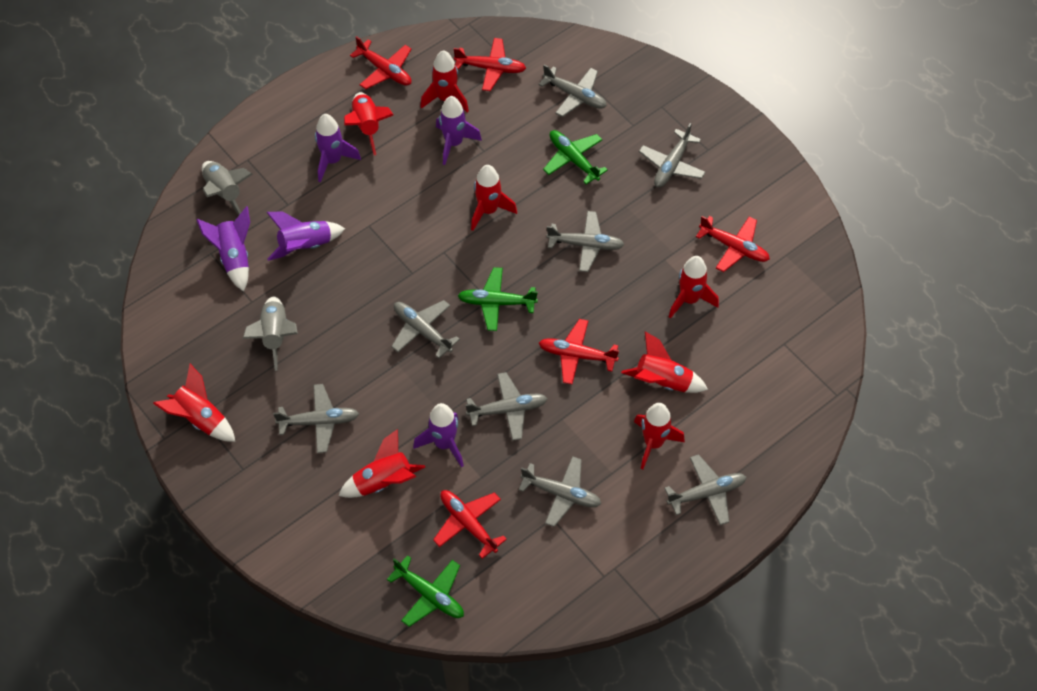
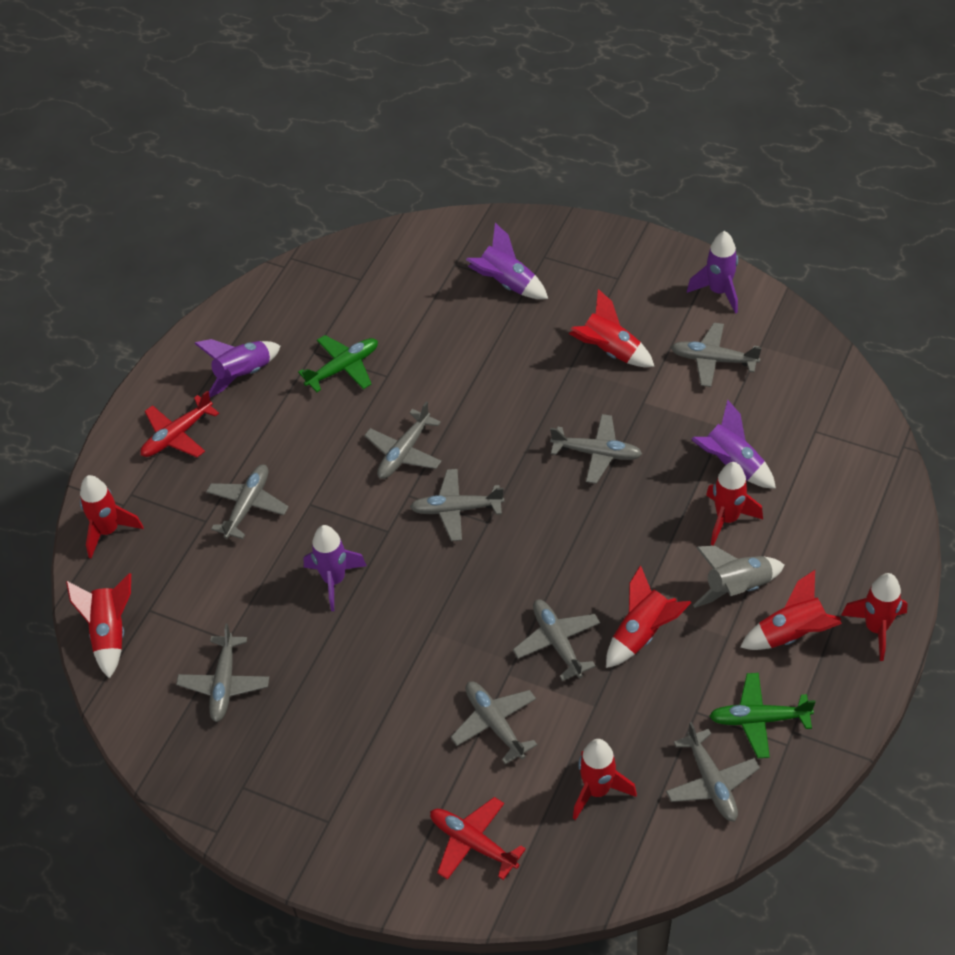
green plane: 3 -> 2
grey plane: 8 -> 9
grey rocket: 2 -> 1
red plane: 5 -> 2

